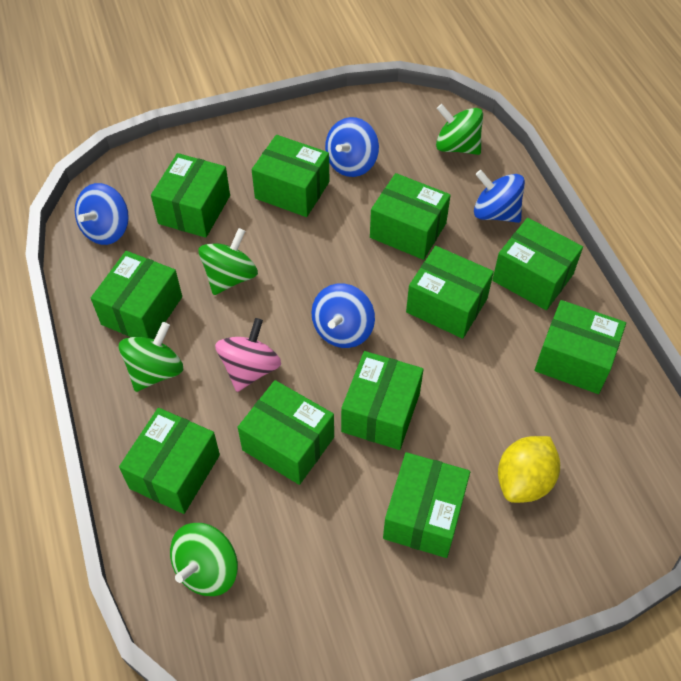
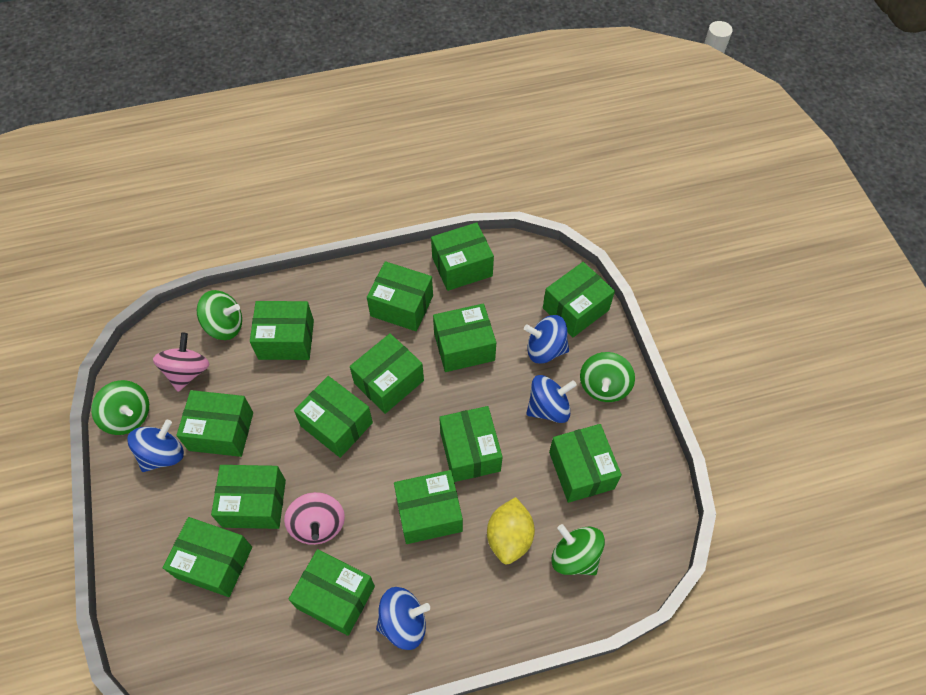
green box: 11 -> 14
pink spinning top: 1 -> 2

